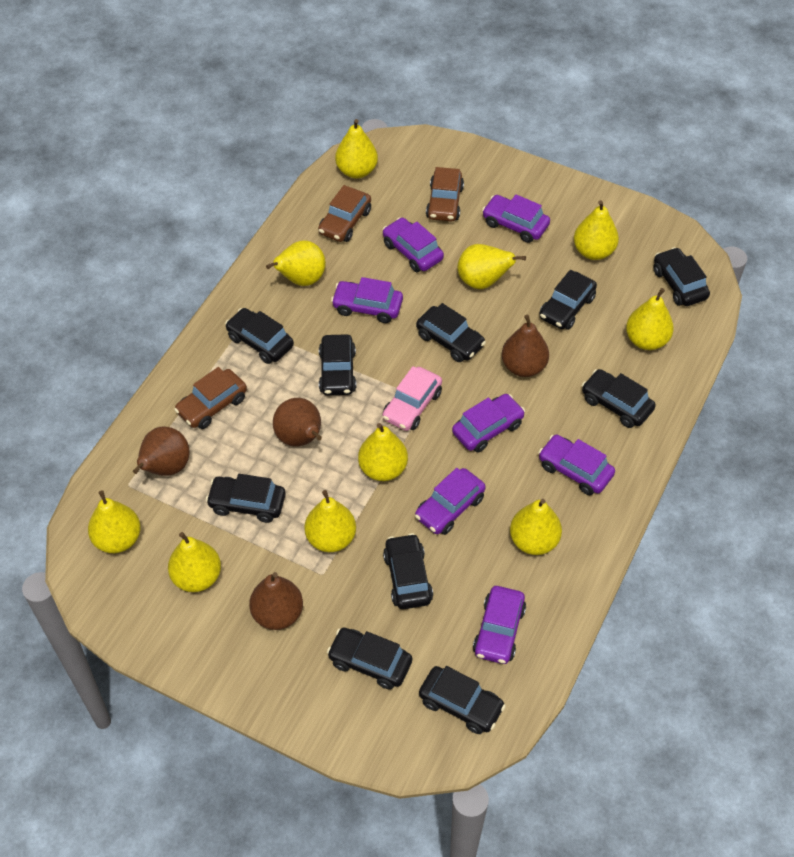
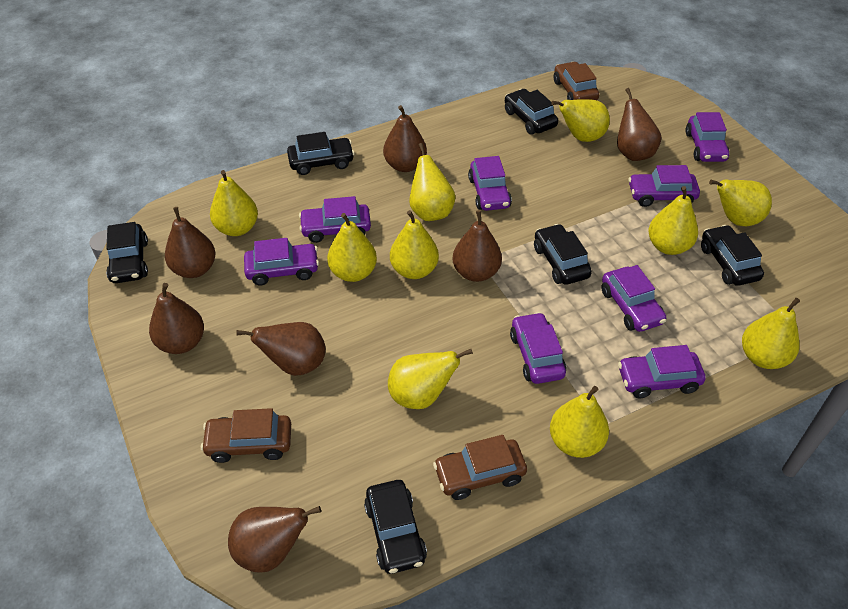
black car: 10 -> 6
brown pear: 4 -> 7
pink car: 1 -> 0
purple car: 7 -> 8

